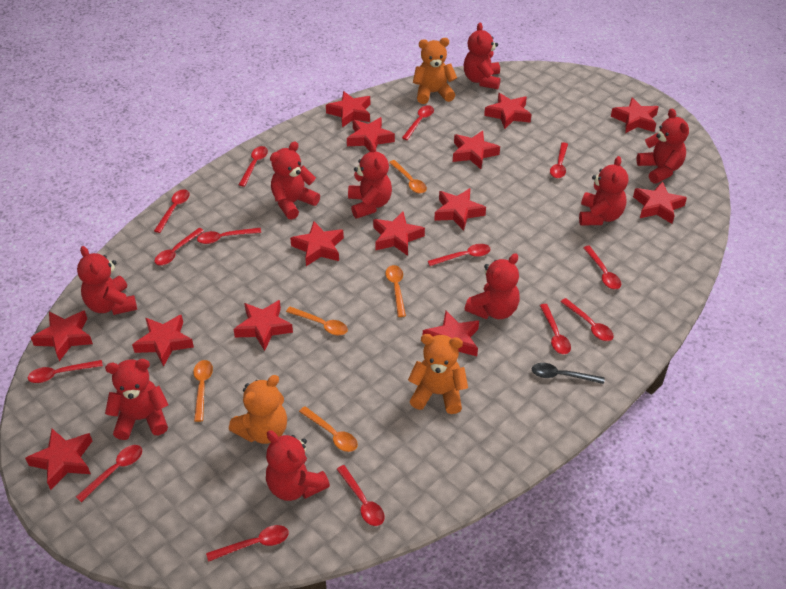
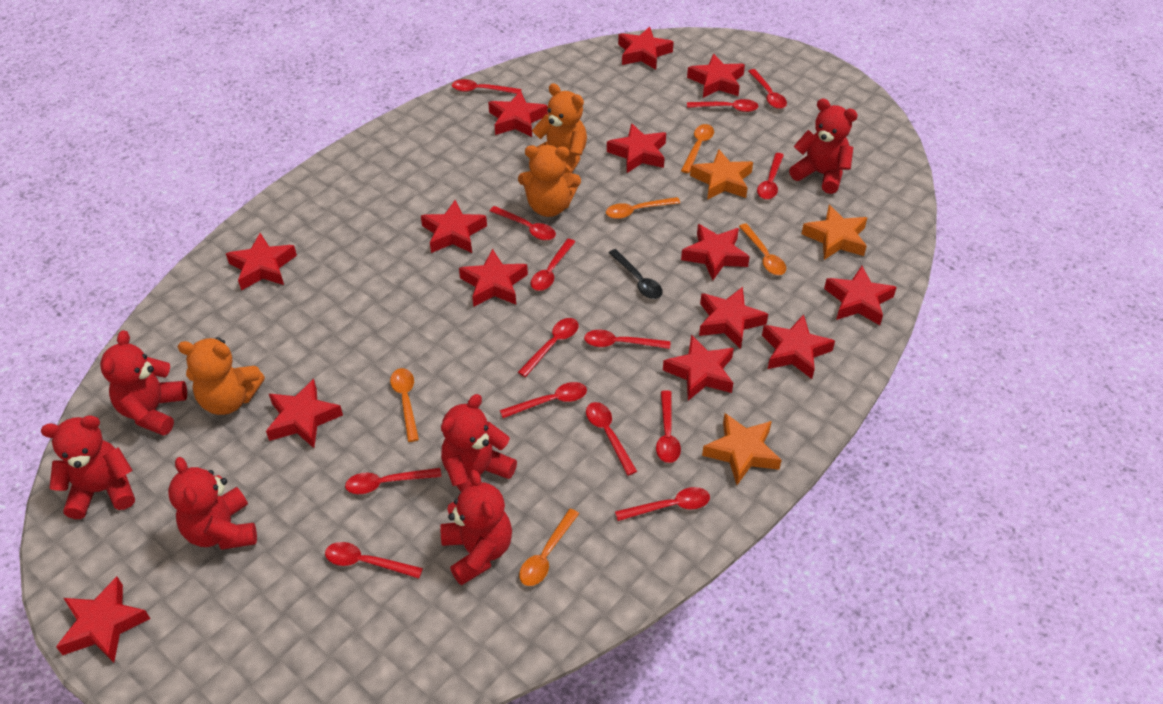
orange star: 0 -> 3
red teddy bear: 9 -> 6

